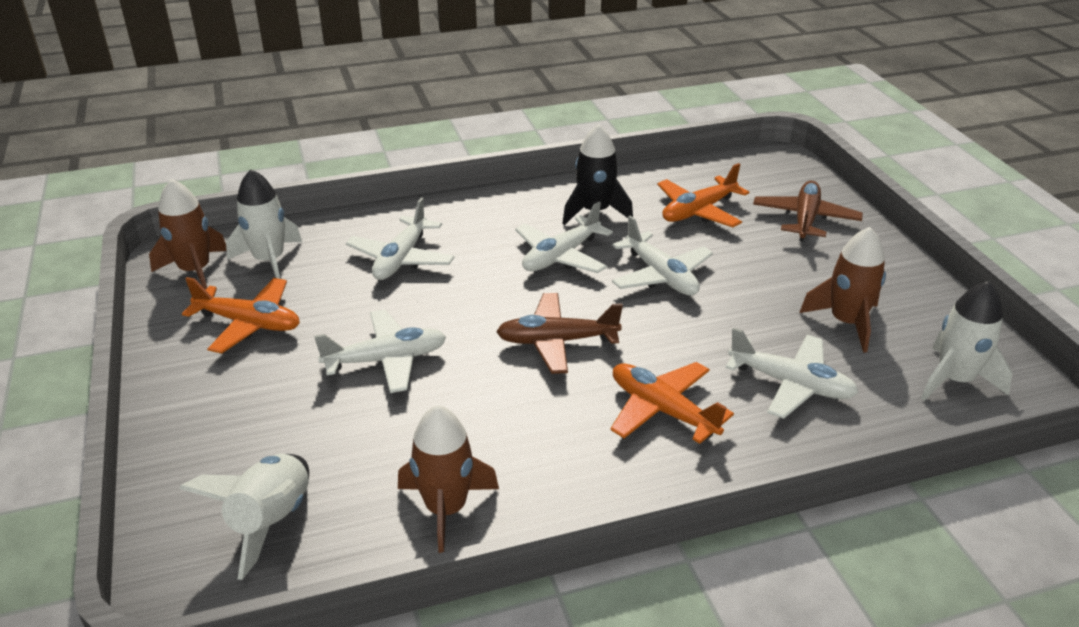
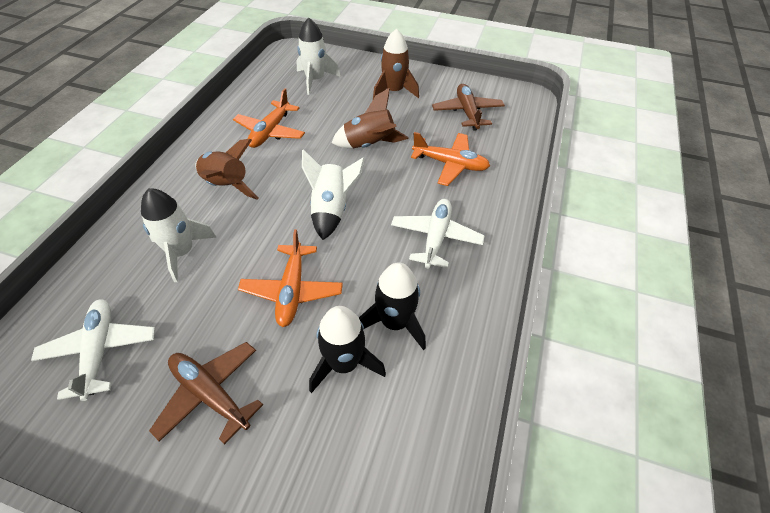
black rocket: 1 -> 2
white plane: 5 -> 2

